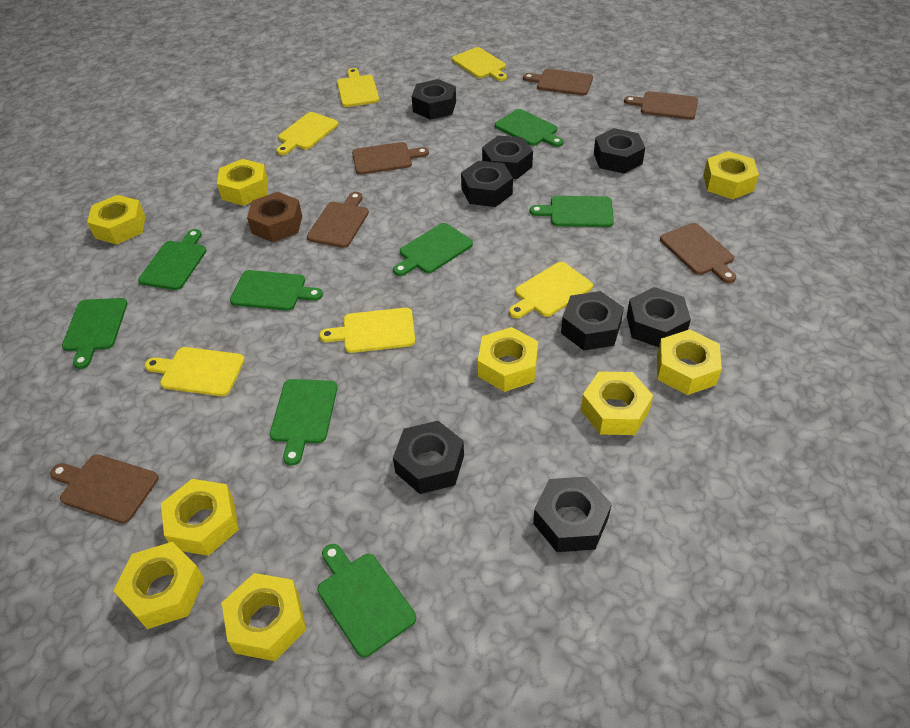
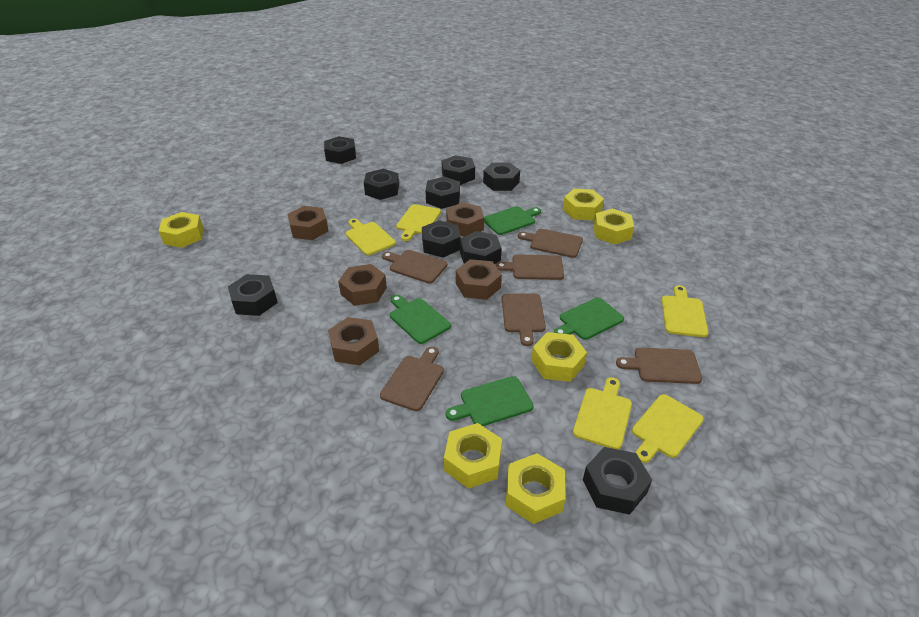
black nut: 8 -> 9
brown nut: 1 -> 5
green cutting board: 8 -> 4
yellow cutting board: 6 -> 5
yellow nut: 9 -> 6

